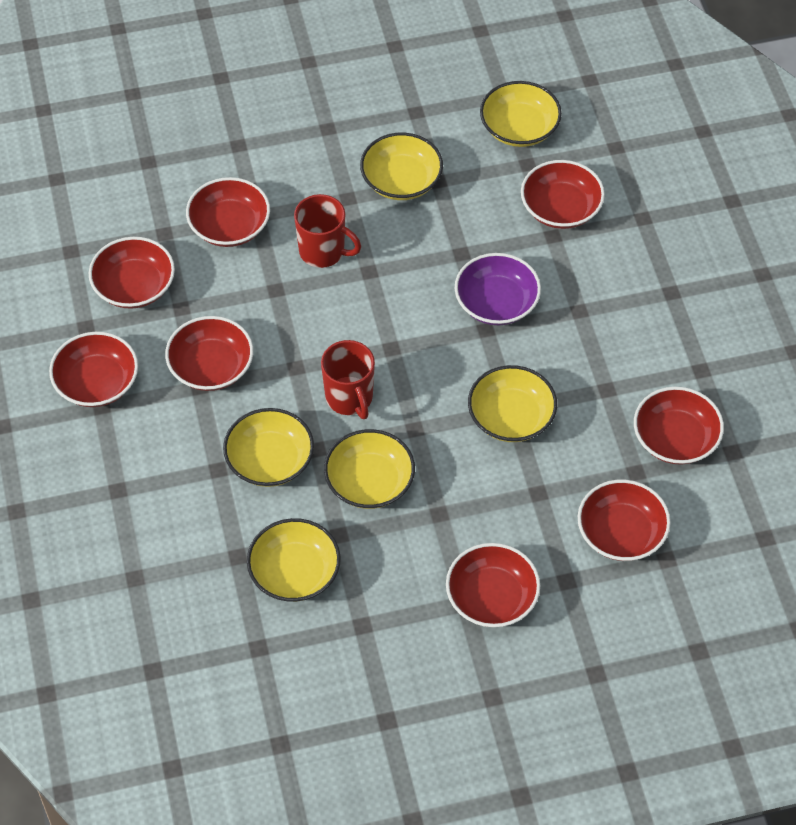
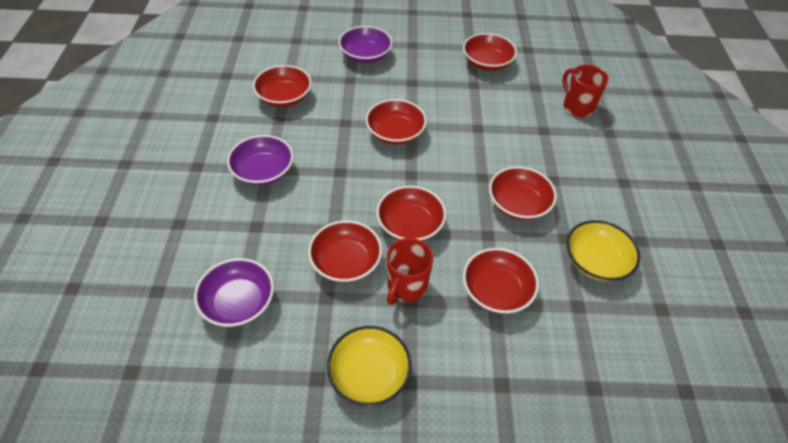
purple bowl: 1 -> 3
red bowl: 8 -> 7
yellow bowl: 6 -> 2

